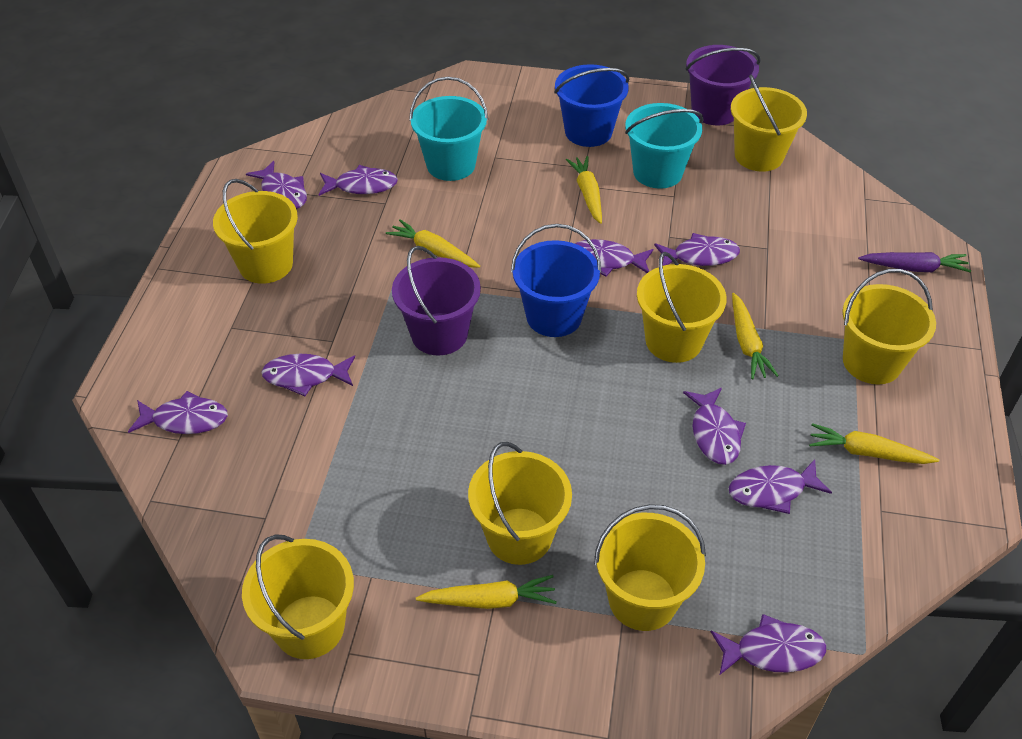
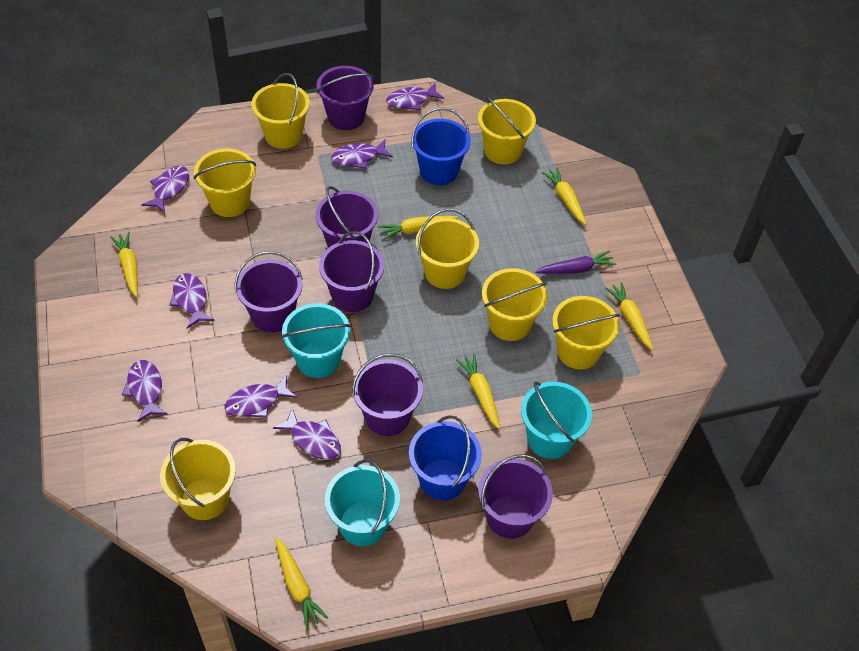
purple bucket: 2 -> 6
purple fish: 9 -> 7
turquoise bucket: 2 -> 3
yellow carrot: 5 -> 6

